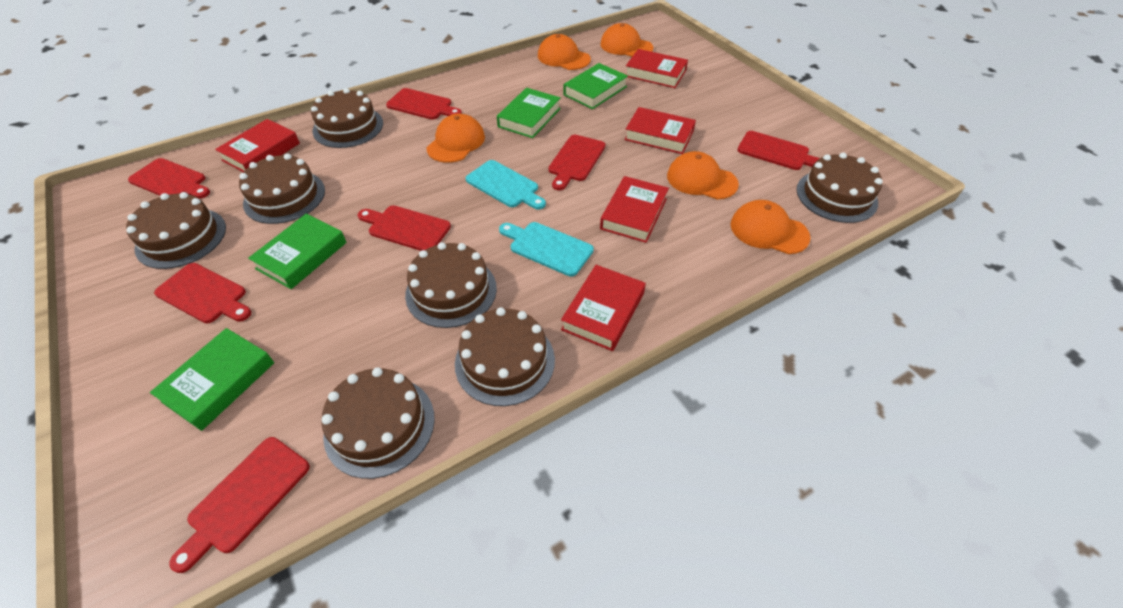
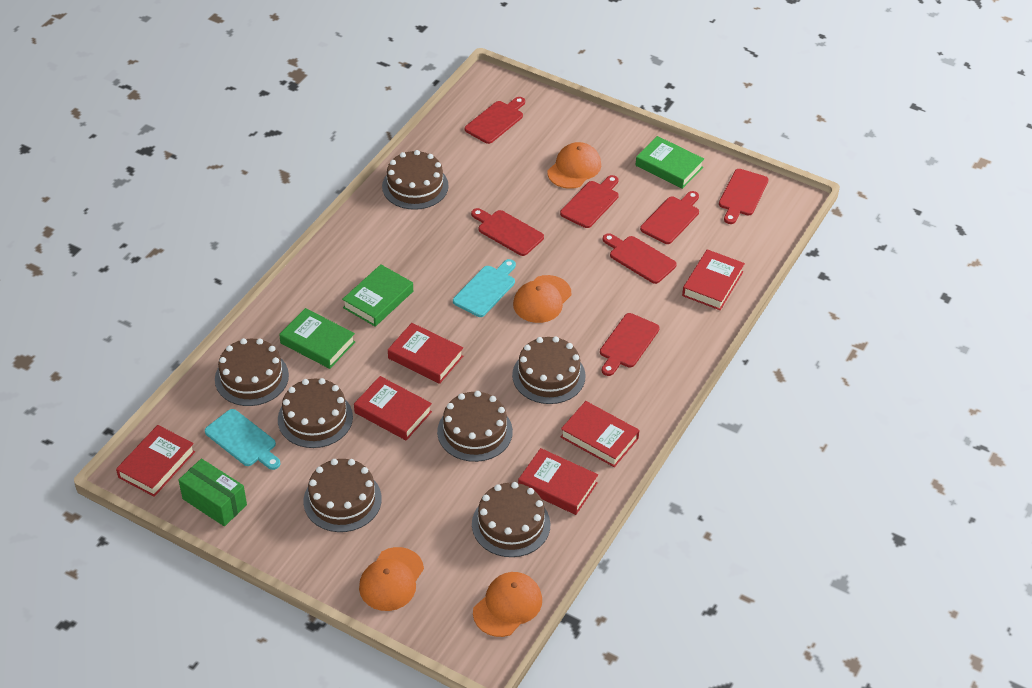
green book: 4 -> 3
green box: 0 -> 1
orange cap: 5 -> 4
red book: 5 -> 6

